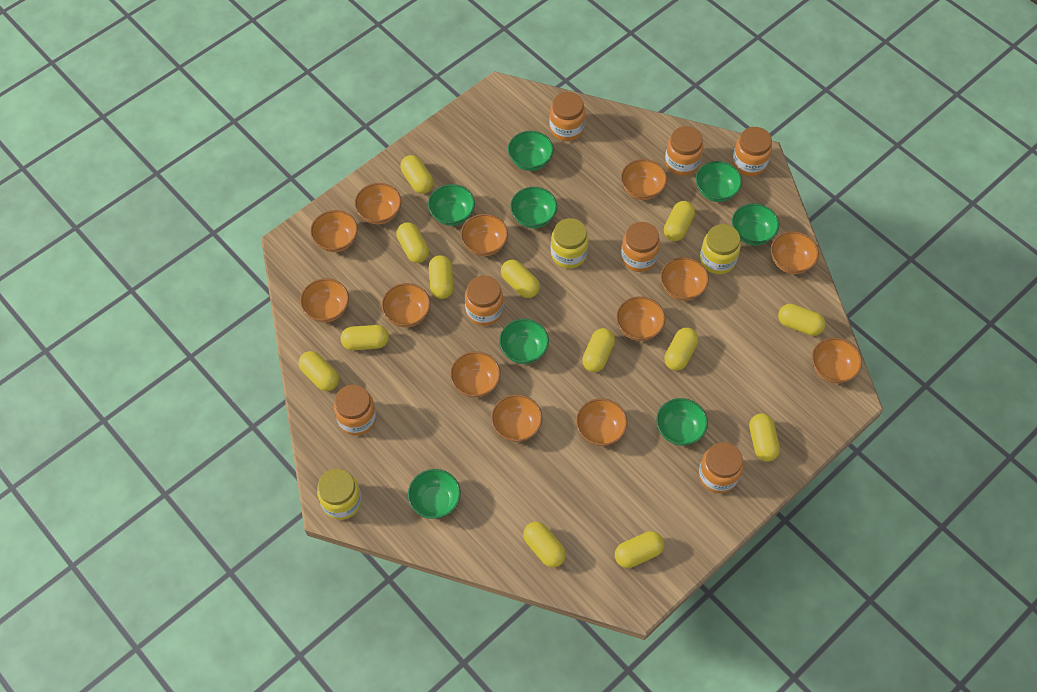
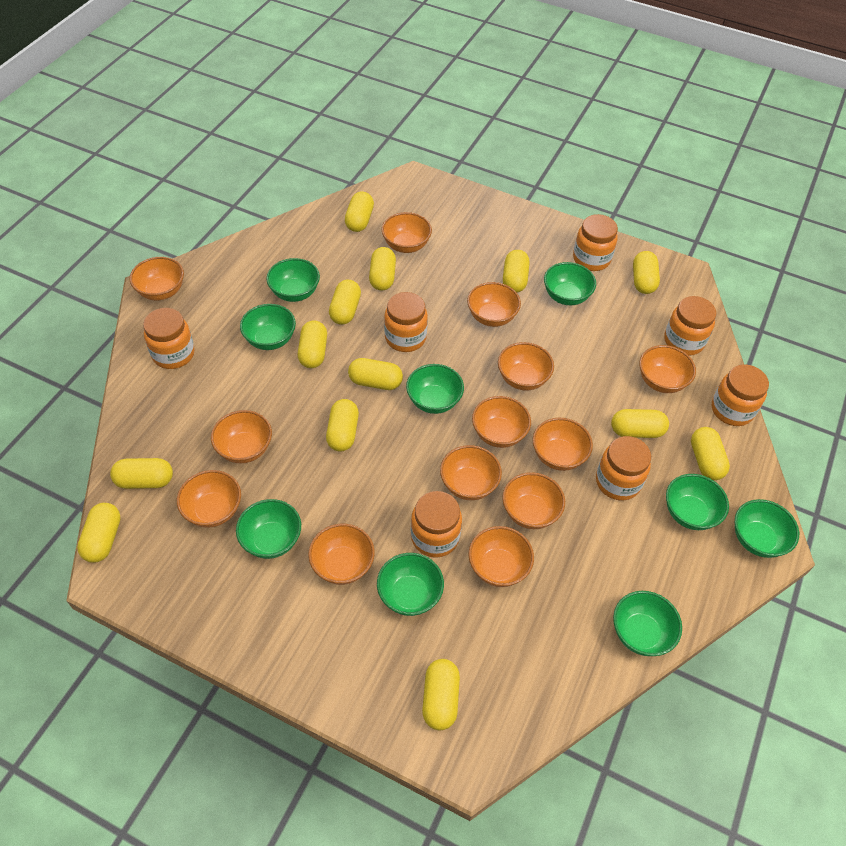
green bowl: 8 -> 9
yellow jar: 3 -> 0

